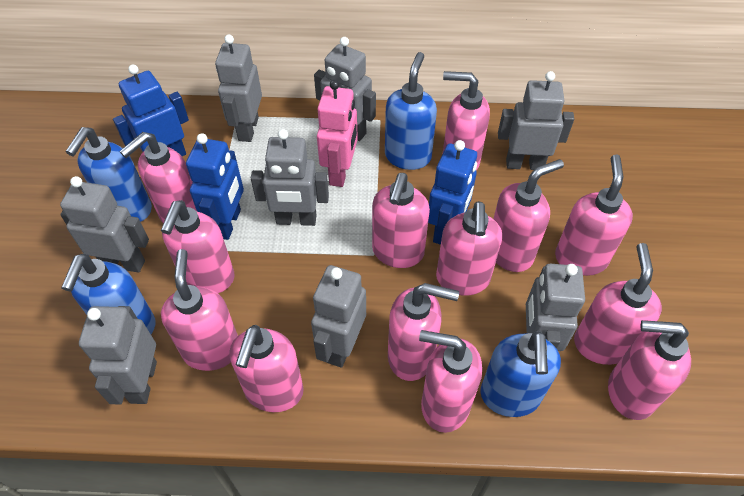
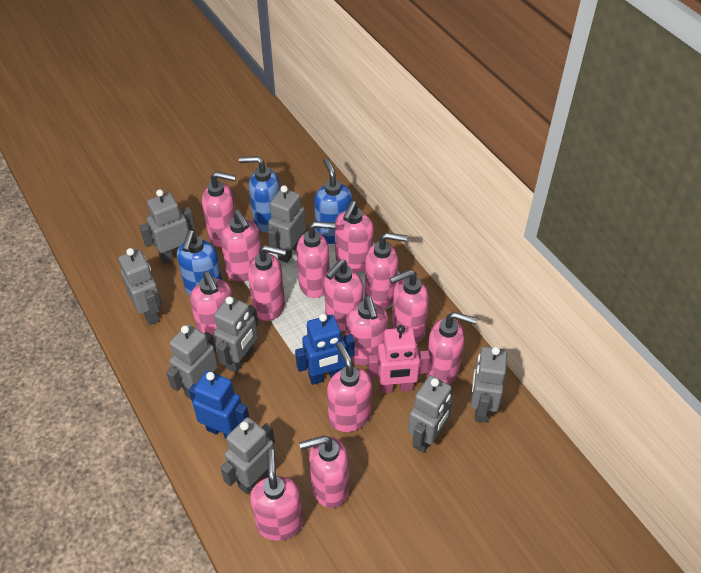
blue robot: 3 -> 2
blue soap dispenser: 4 -> 3
pink soap dispenser: 13 -> 14

